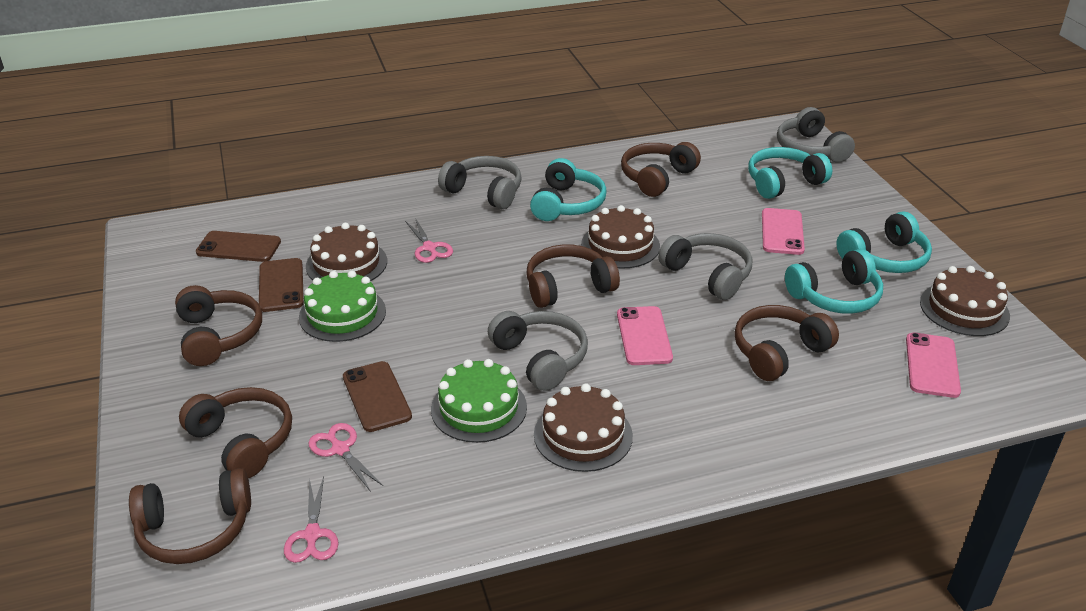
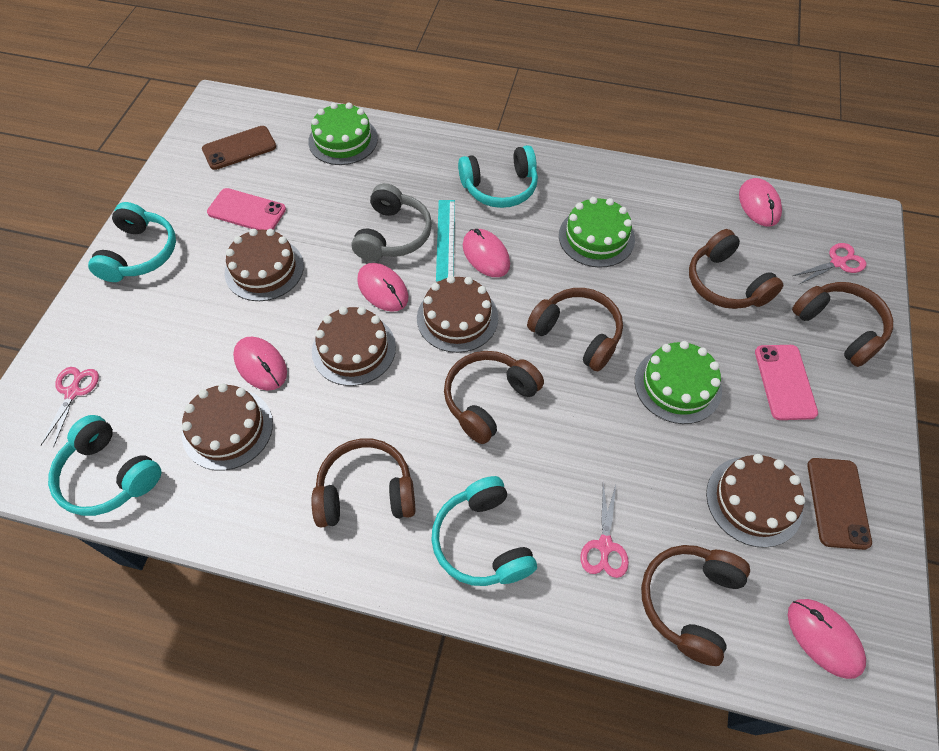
brown cake: 4 -> 5
brown phone: 3 -> 2
green cake: 2 -> 3
grey headphones: 4 -> 1
pink mouse: 0 -> 5
pink phone: 3 -> 2
turquoise ruler: 0 -> 1

